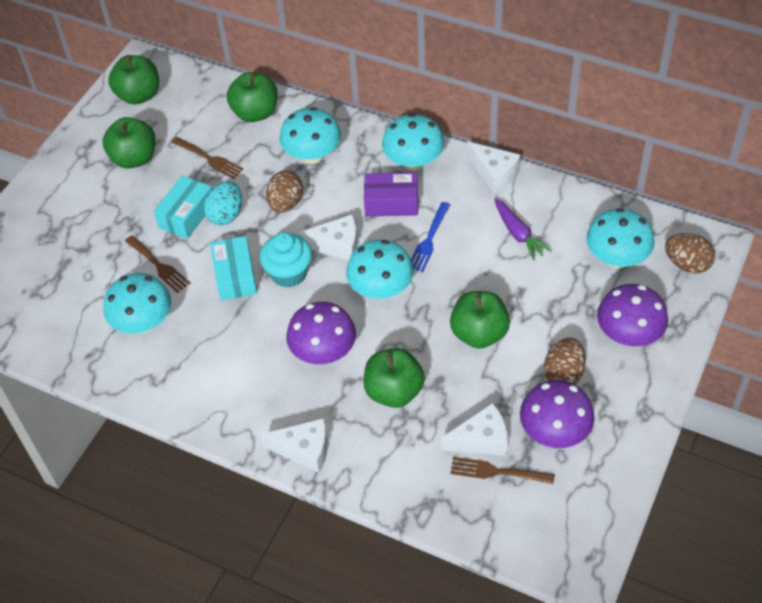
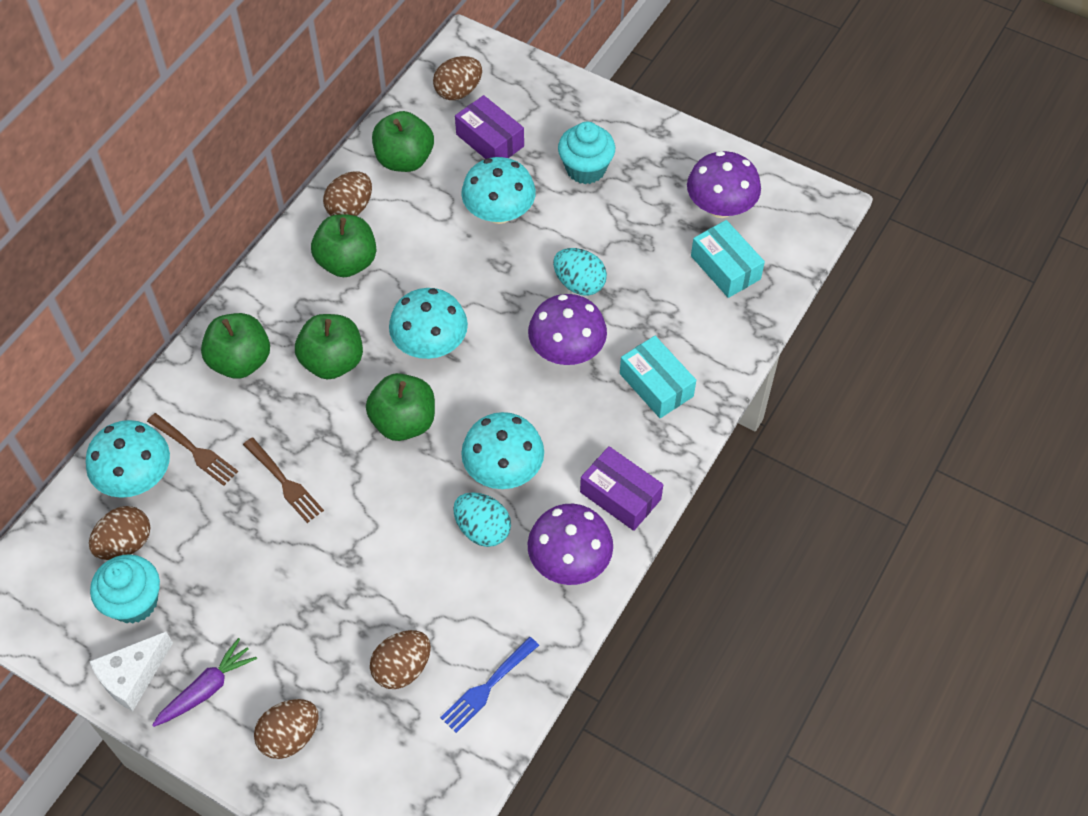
brown egg: 3 -> 5
brown fork: 3 -> 2
purple box: 1 -> 2
turquoise cupcake: 1 -> 2
turquoise egg: 1 -> 2
turquoise mushroom: 5 -> 4
white cheese: 4 -> 1

